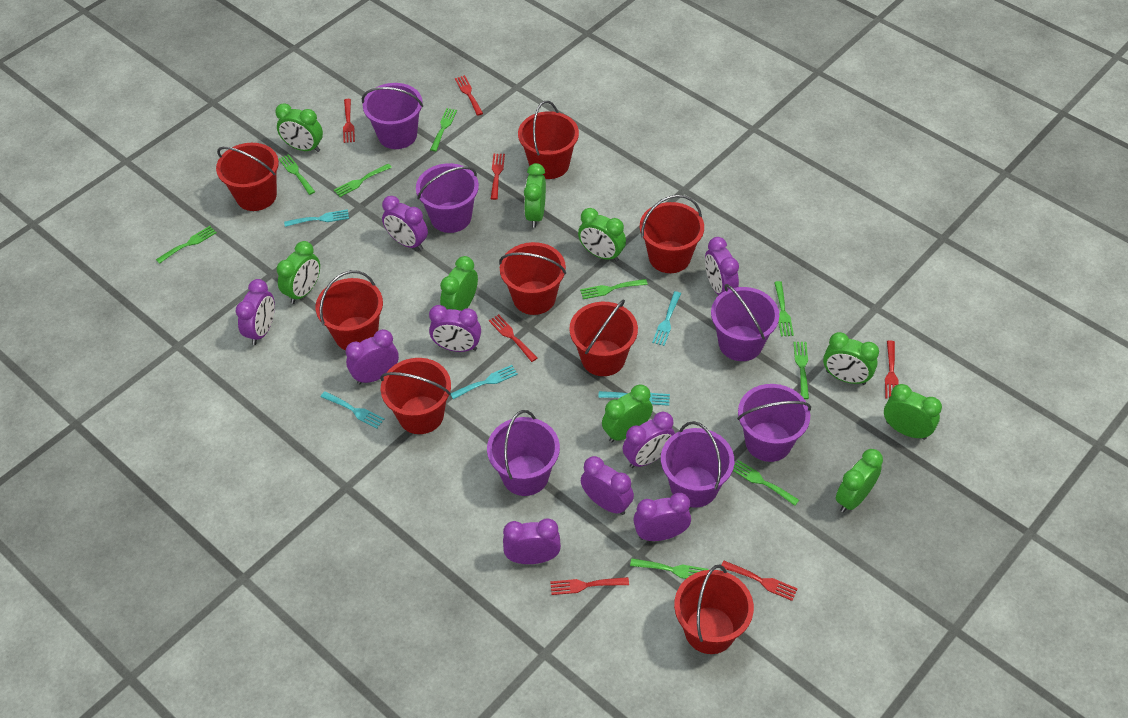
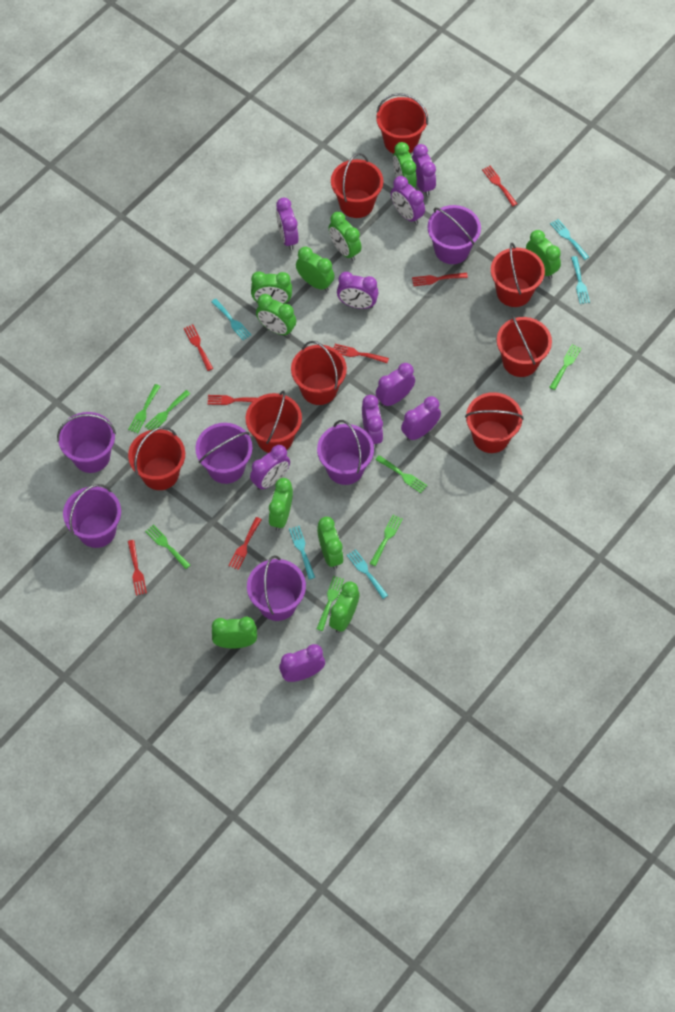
green clock: 9 -> 10
green fork: 9 -> 7

